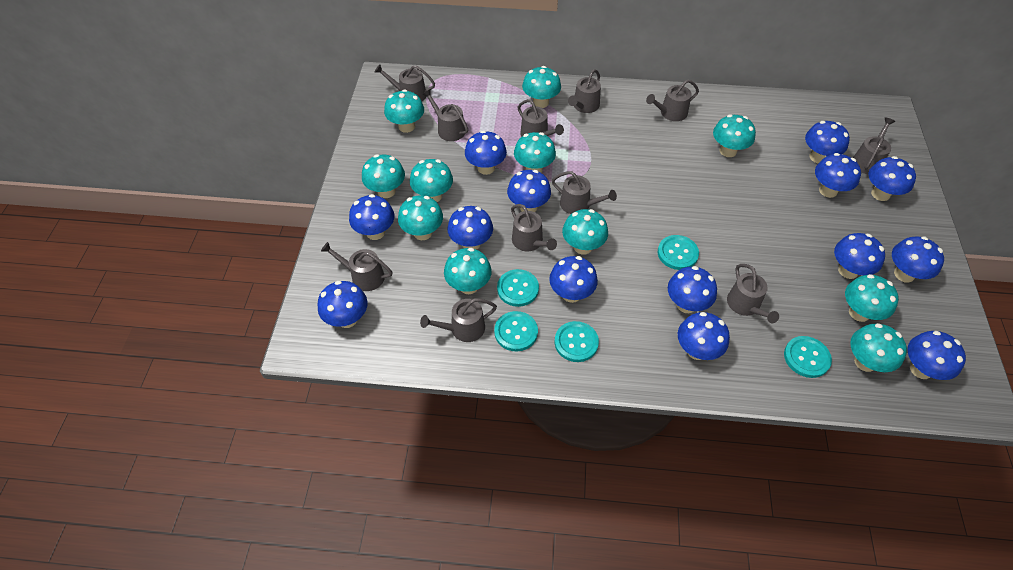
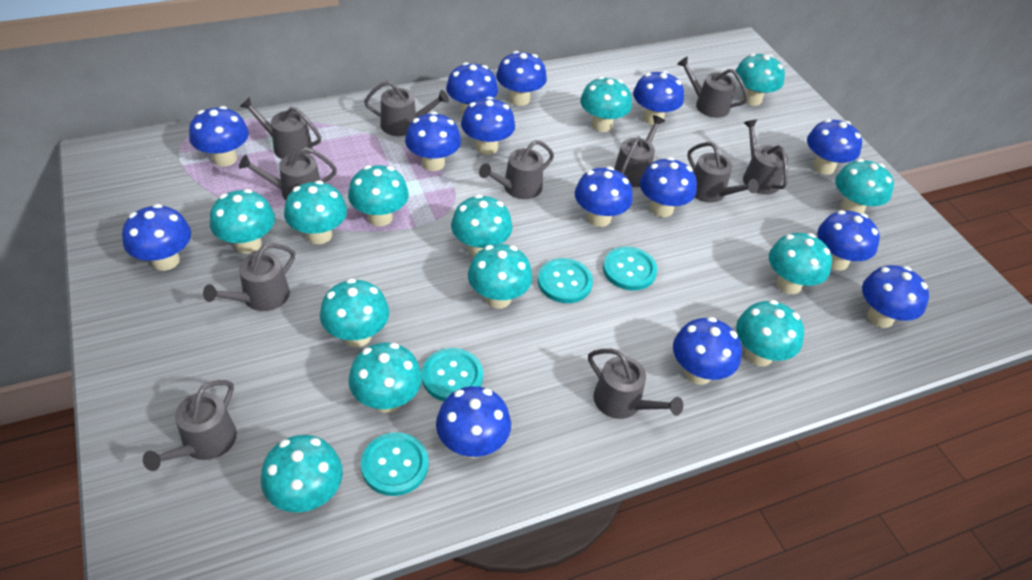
turquoise button: 5 -> 4
turquoise mushroom: 11 -> 13

